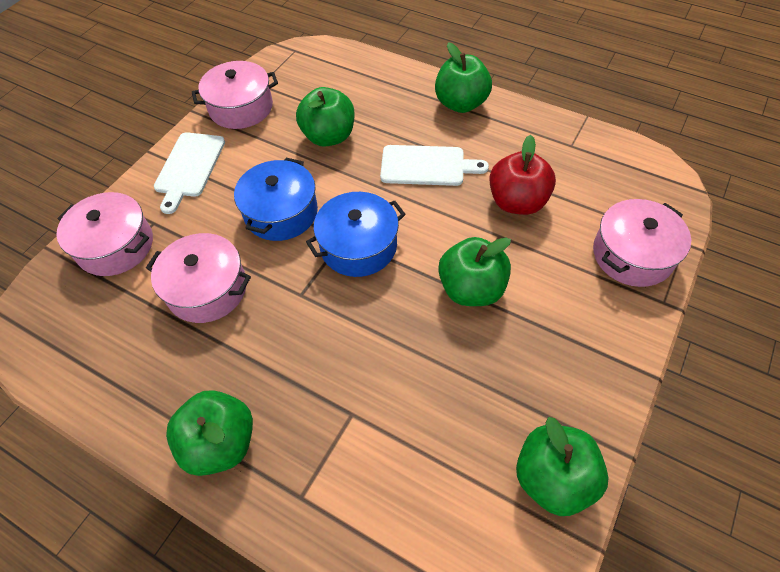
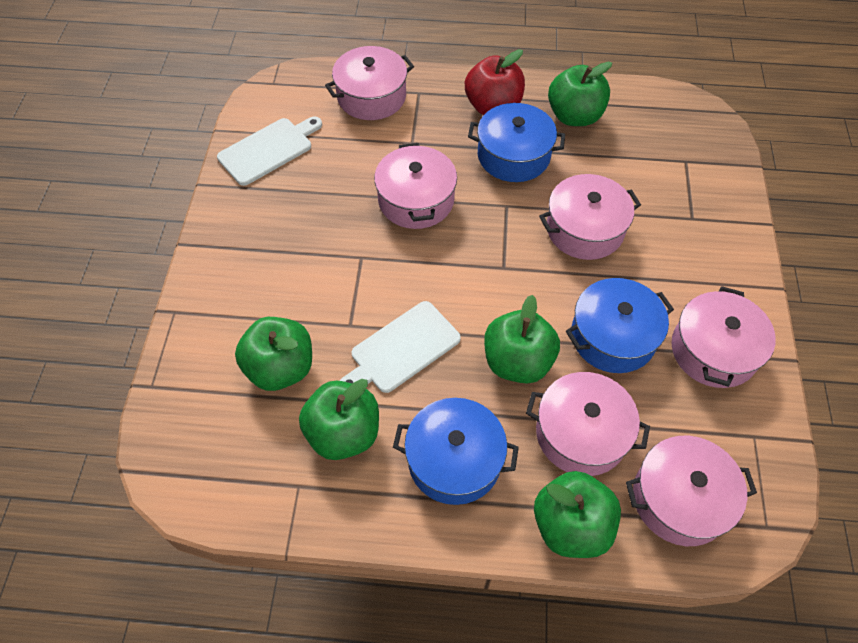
blue pot: 2 -> 3
pink pot: 4 -> 6

